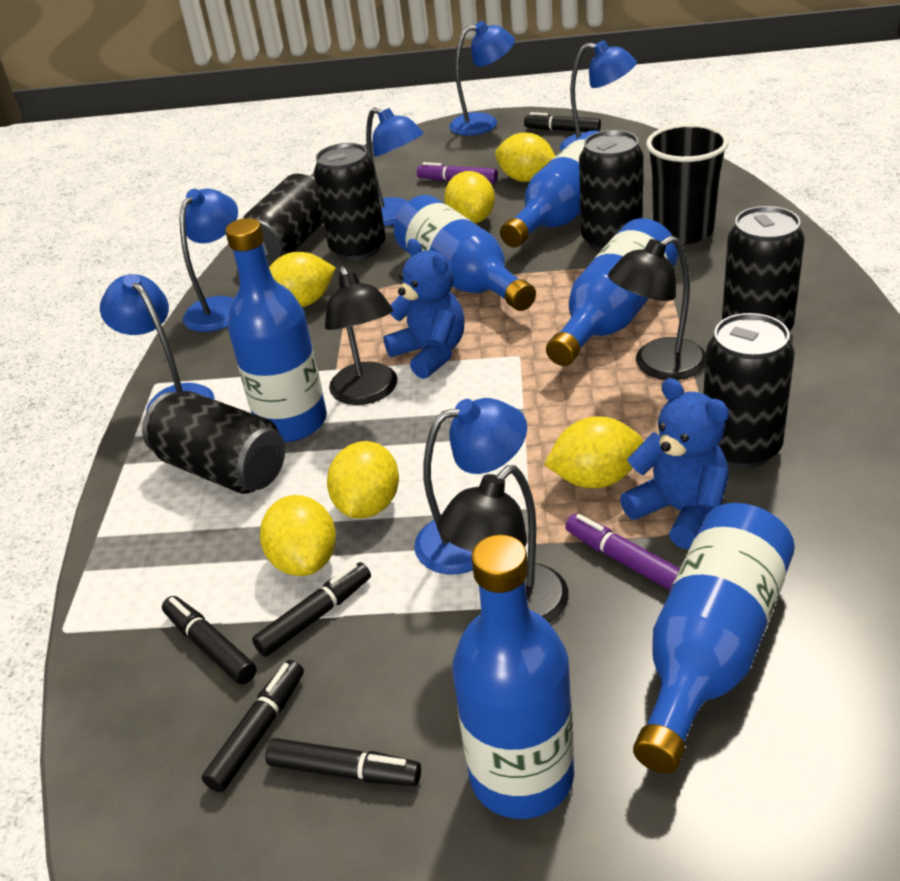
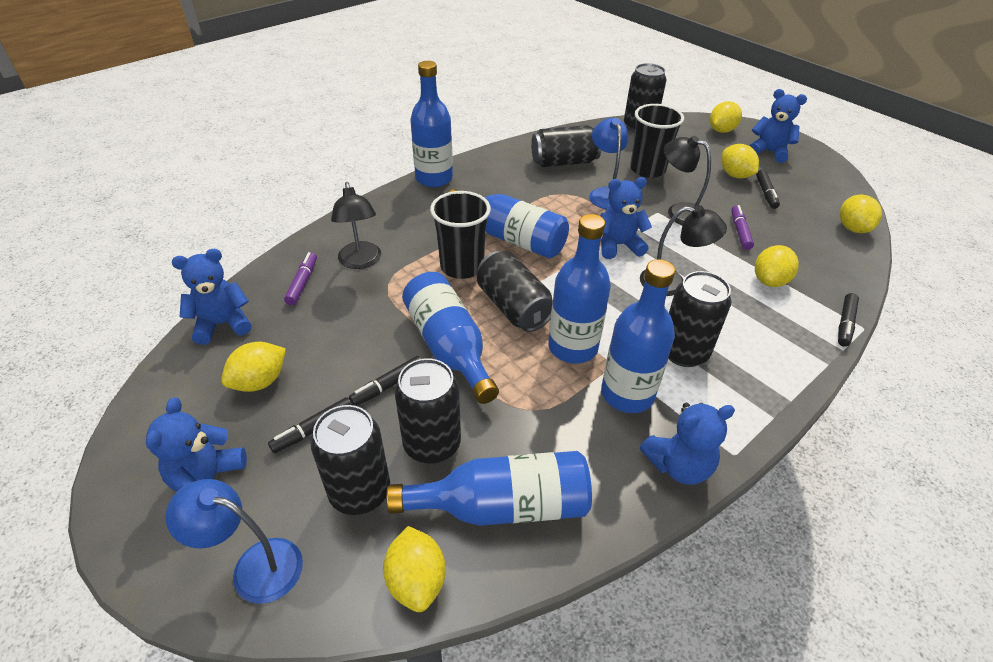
black cup: 1 -> 2
black marker: 5 -> 4
blue lamp: 6 -> 2
blue teddy bear: 2 -> 5

